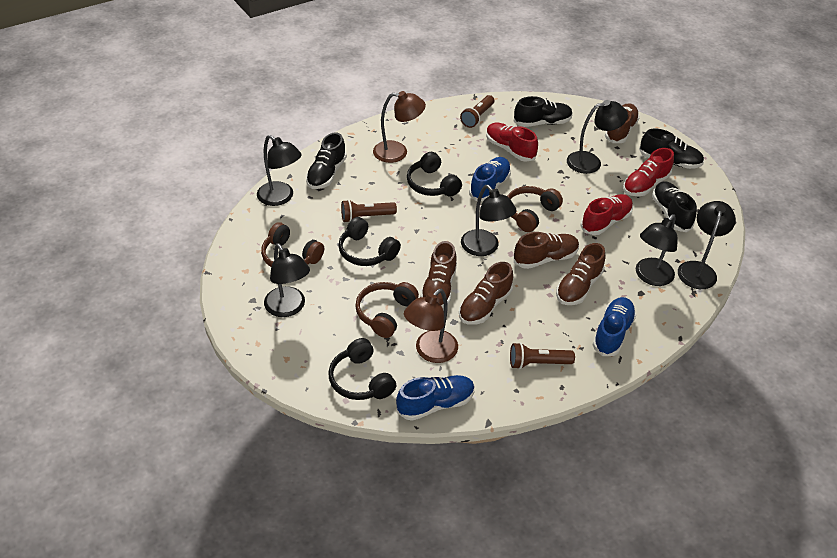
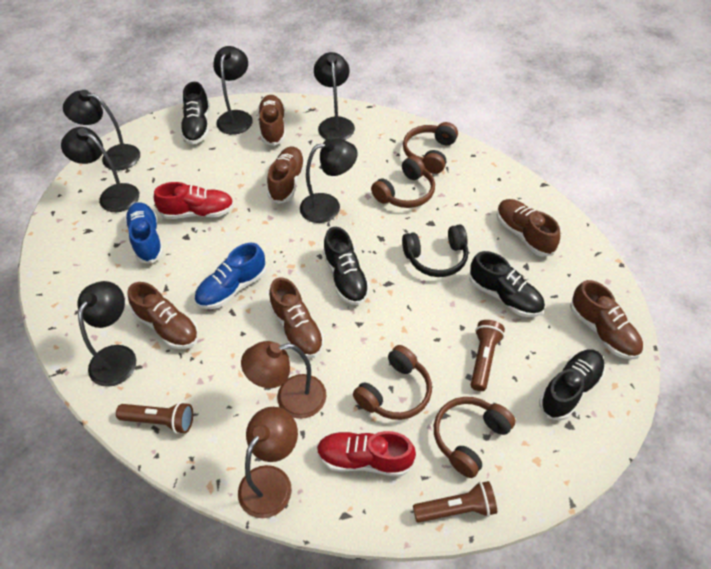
black headphones: 3 -> 1
blue shoe: 3 -> 2
brown headphones: 3 -> 4
brown shoe: 5 -> 6
red shoe: 3 -> 2

